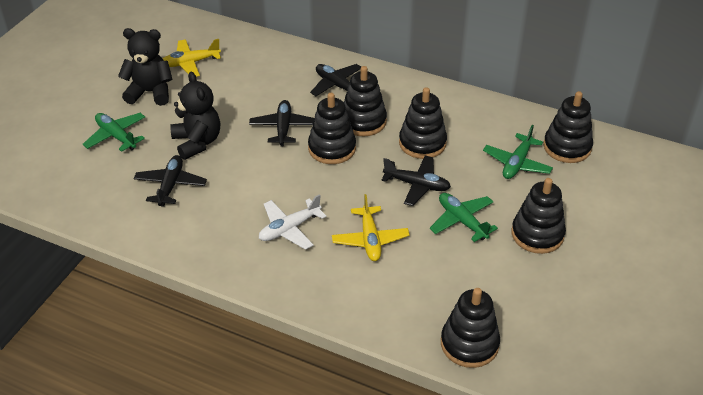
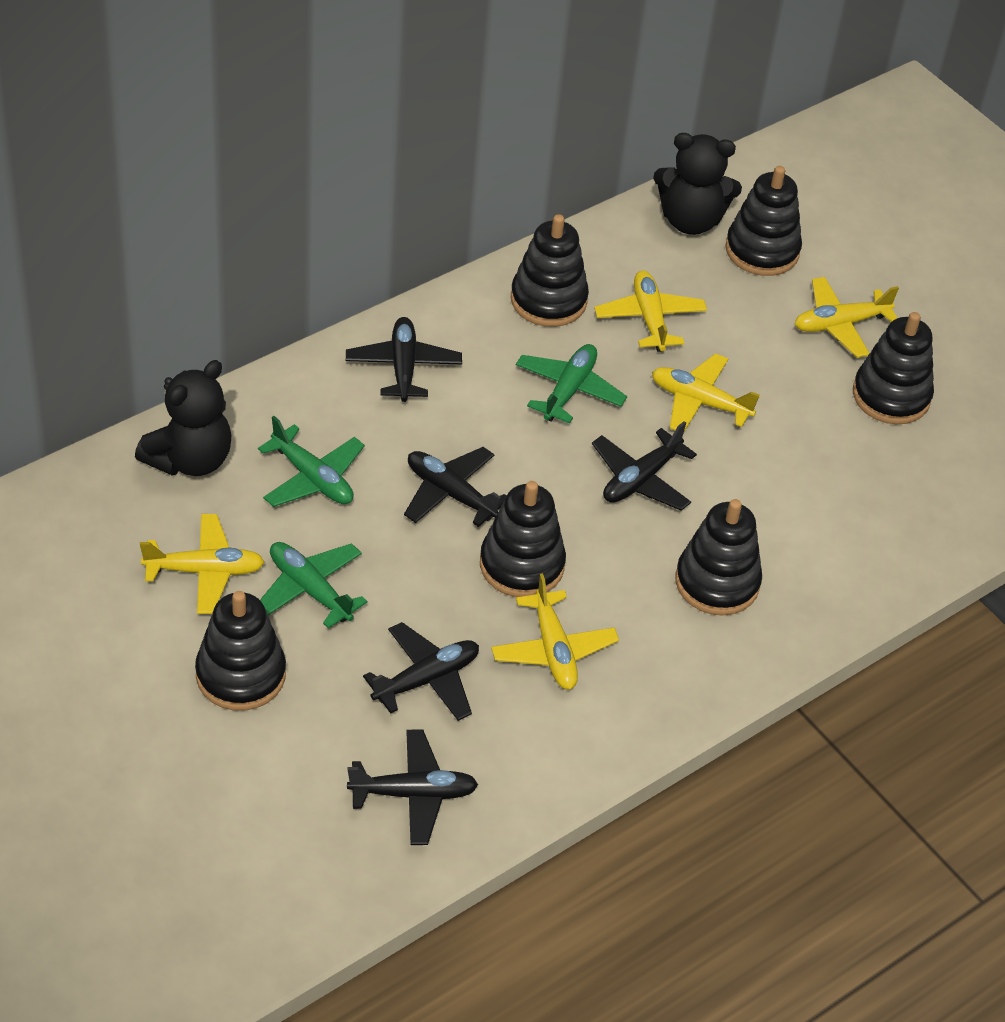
black plane: 4 -> 5
white plane: 1 -> 0
yellow plane: 2 -> 5

